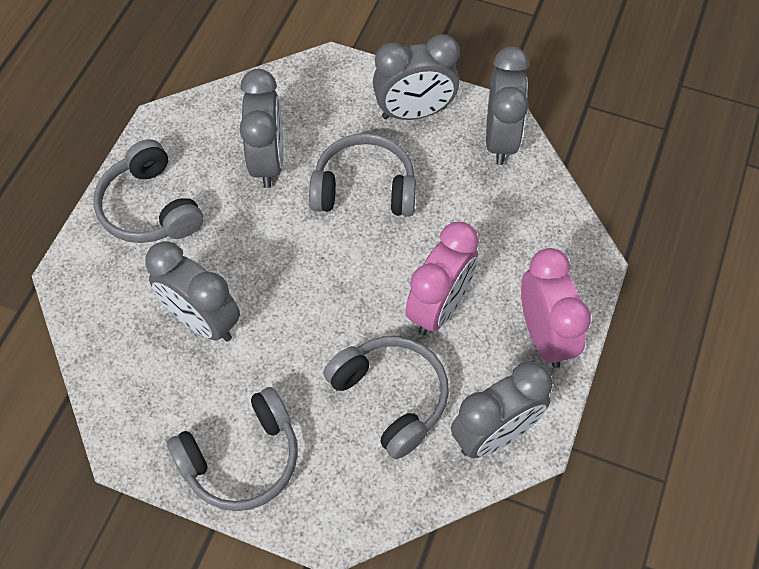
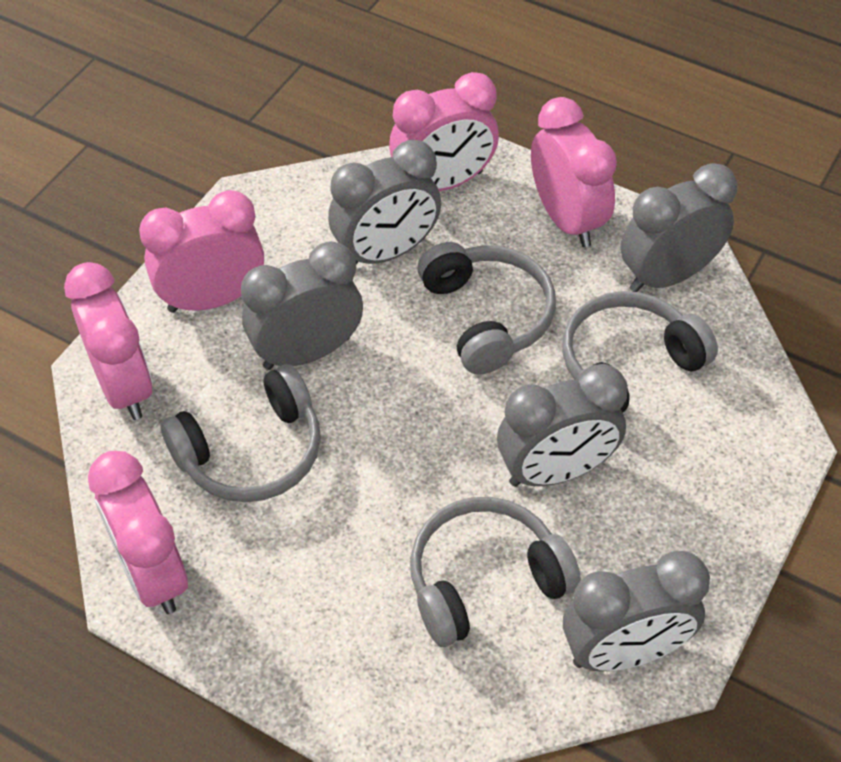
pink clock: 2 -> 5

